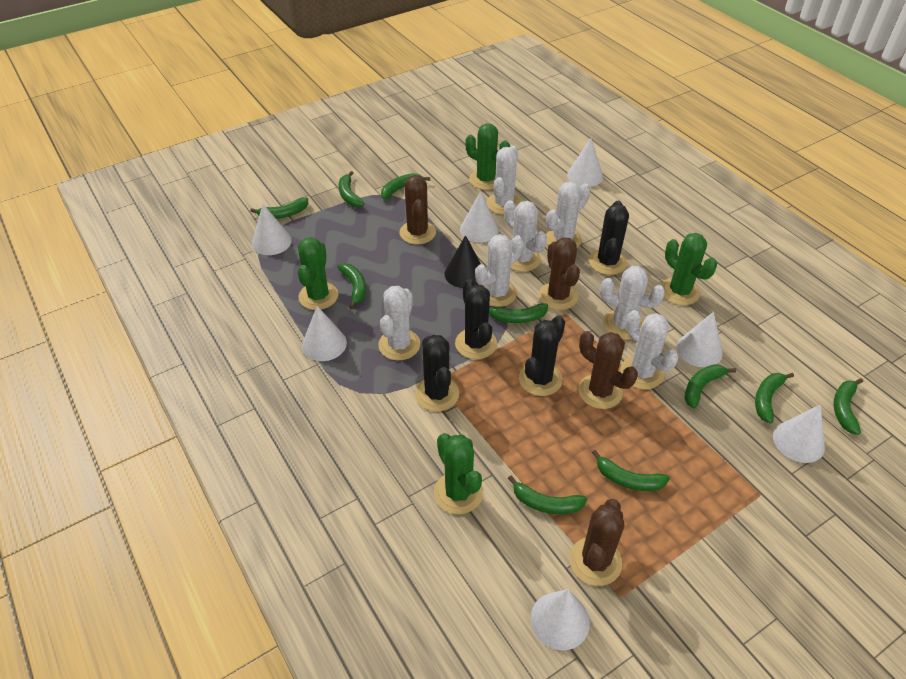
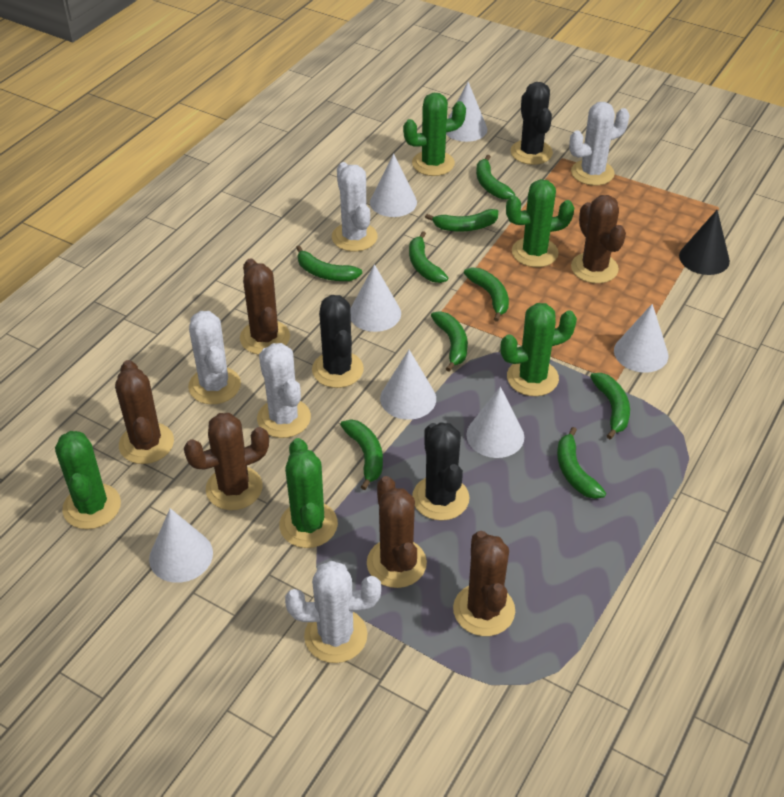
black cactus: 4 -> 3
brown cactus: 4 -> 6
green banana: 10 -> 9
green cactus: 4 -> 5
white cactus: 7 -> 5

